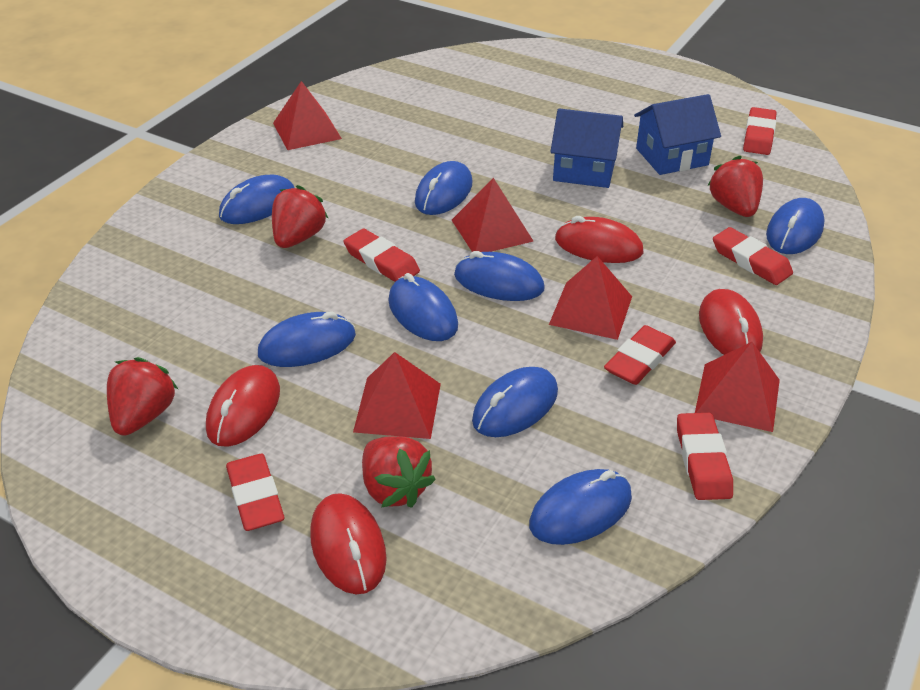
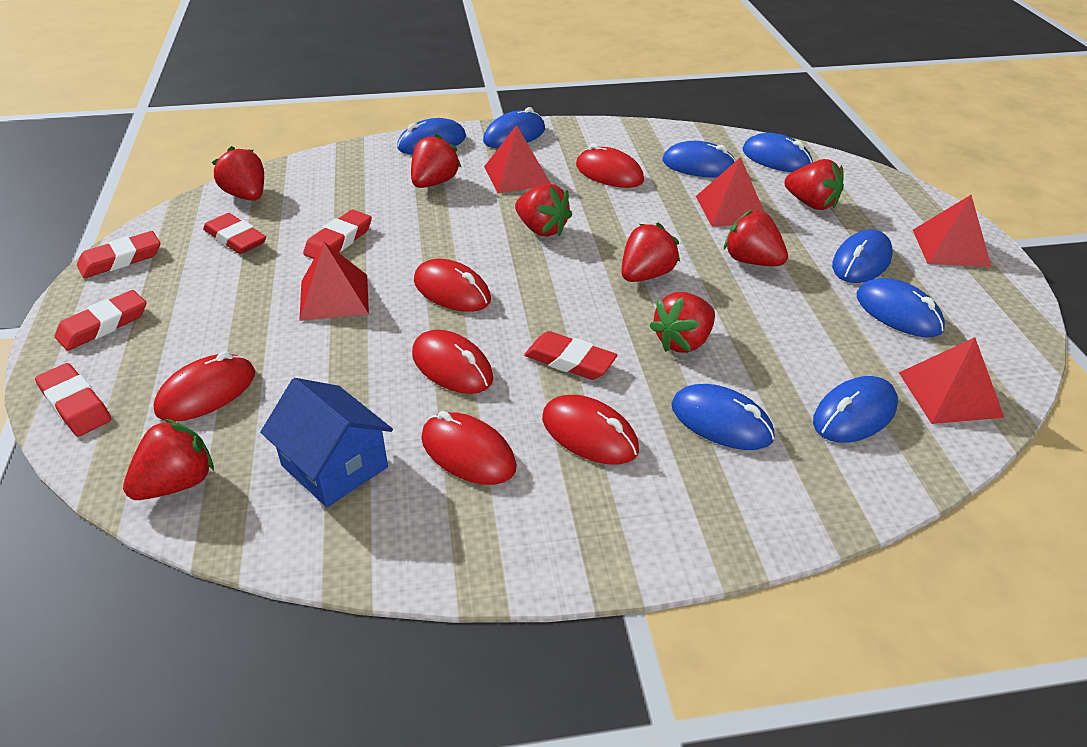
blue house: 2 -> 1
red mouse: 4 -> 6
red strawberry: 4 -> 8

